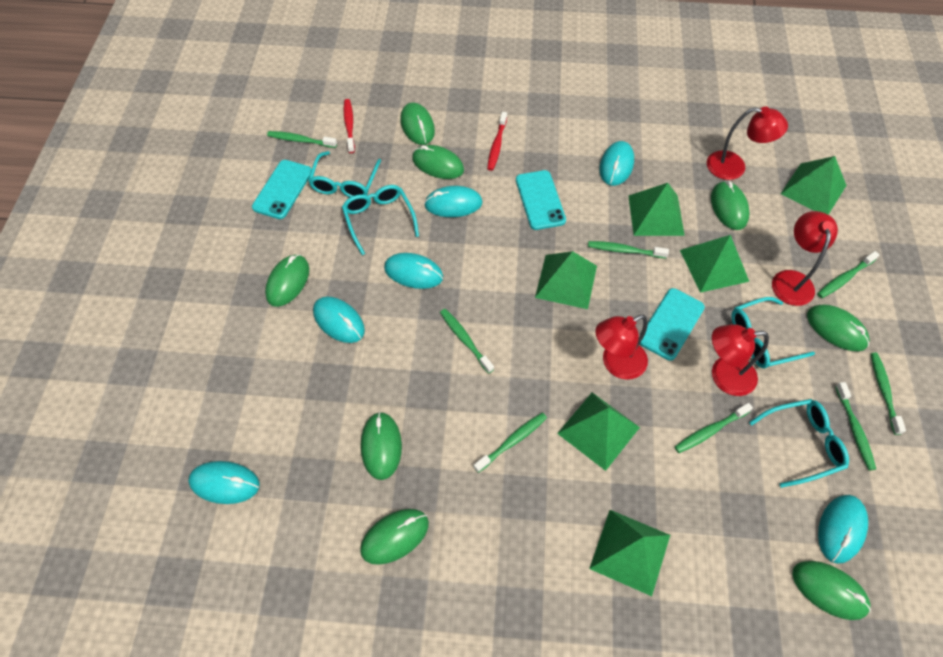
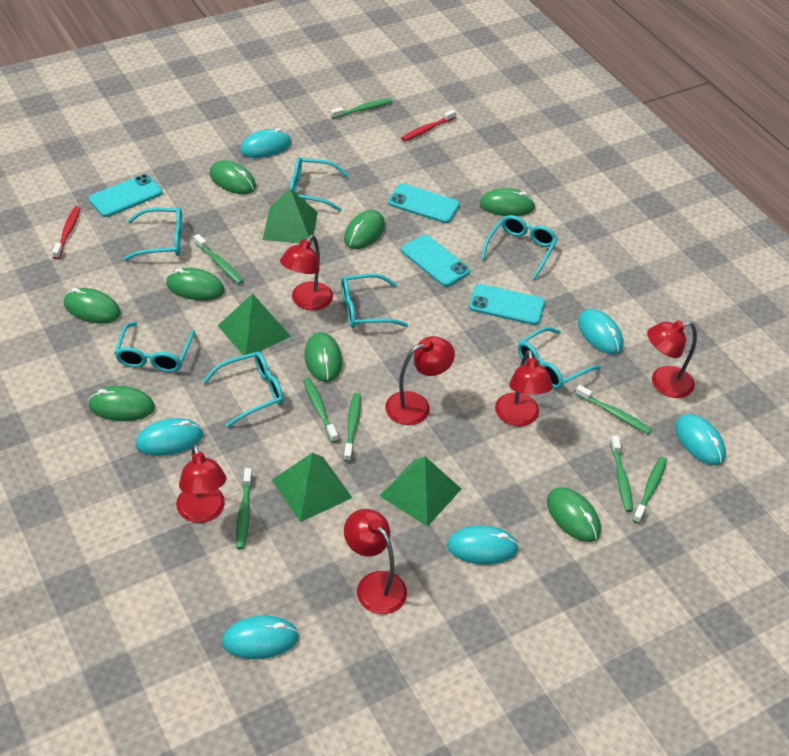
green pyramid: 6 -> 4
red lamp: 4 -> 6
turquoise glasses: 4 -> 7
turquoise phone: 3 -> 4

